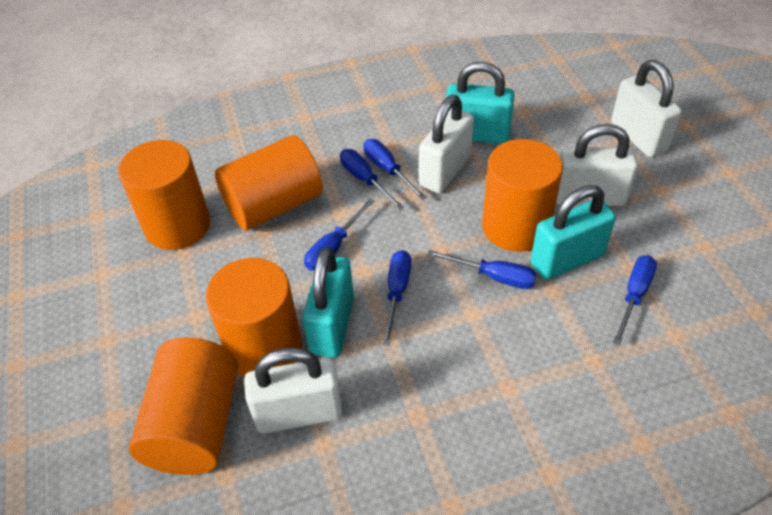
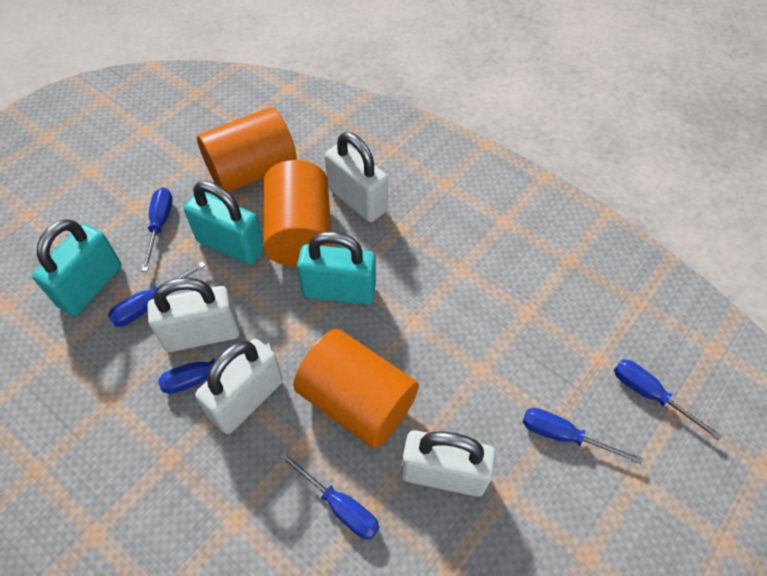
orange cylinder: 5 -> 3

